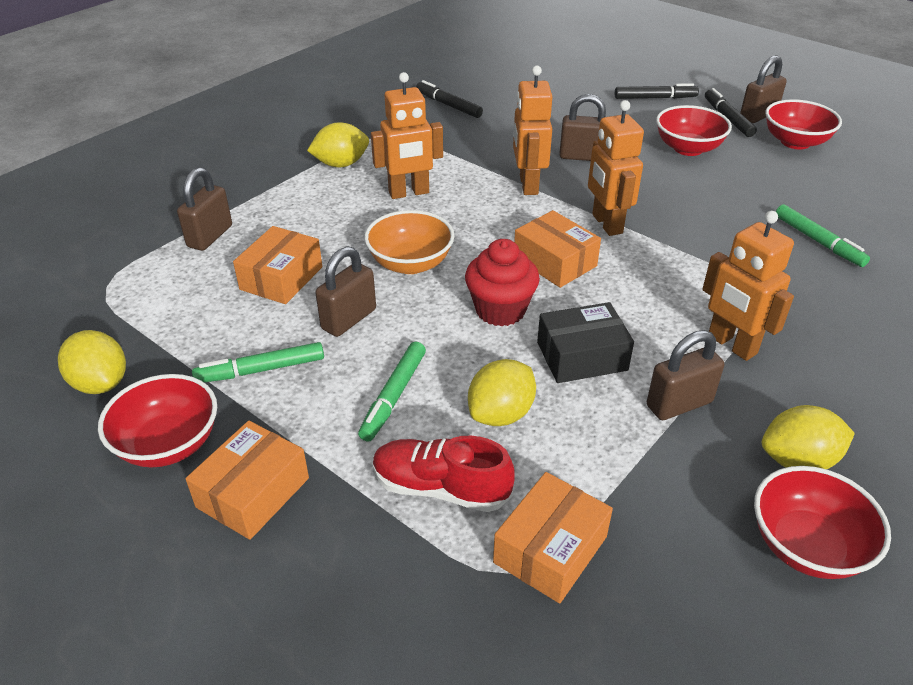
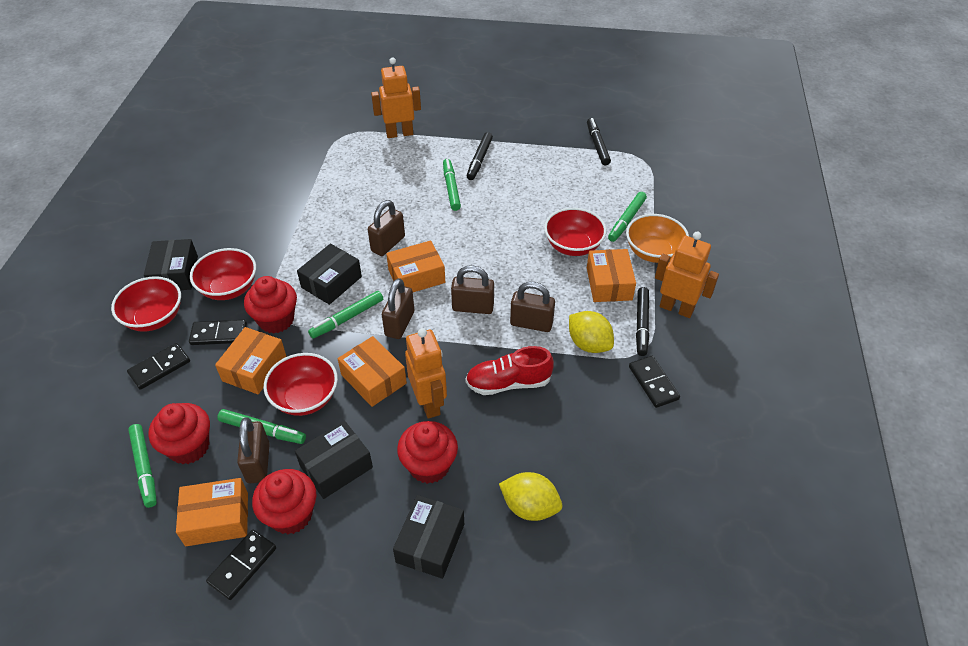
black box: 1 -> 4
black domino: 0 -> 4
green marker: 3 -> 5
orange box: 4 -> 5
orange robot: 4 -> 3
red cupcake: 1 -> 4
yellow lemon: 4 -> 2

